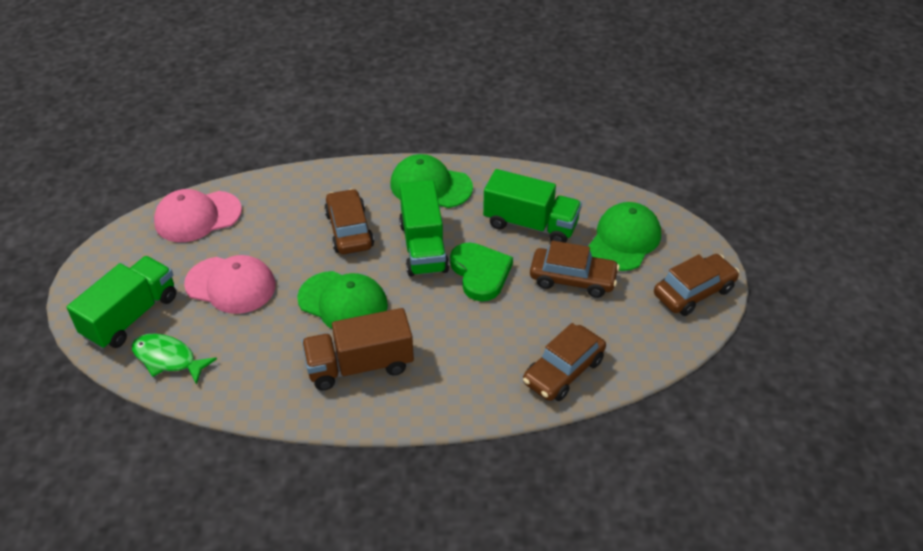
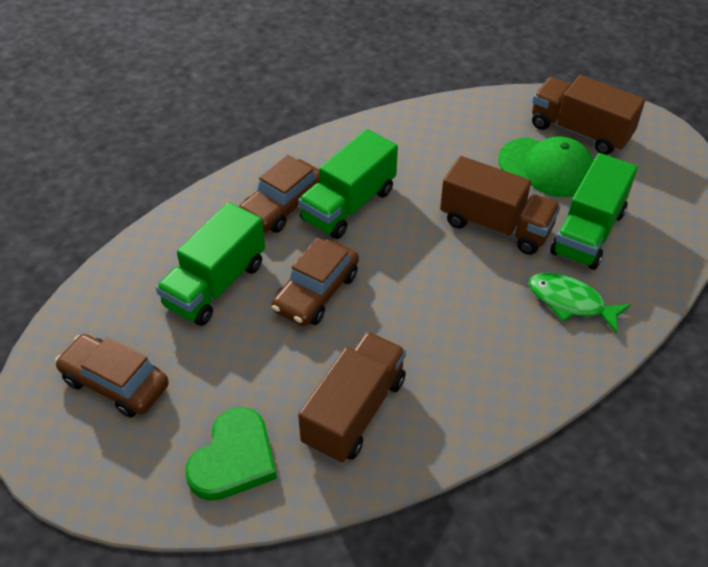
brown car: 4 -> 3
brown truck: 1 -> 3
green cap: 3 -> 1
pink cap: 2 -> 0

